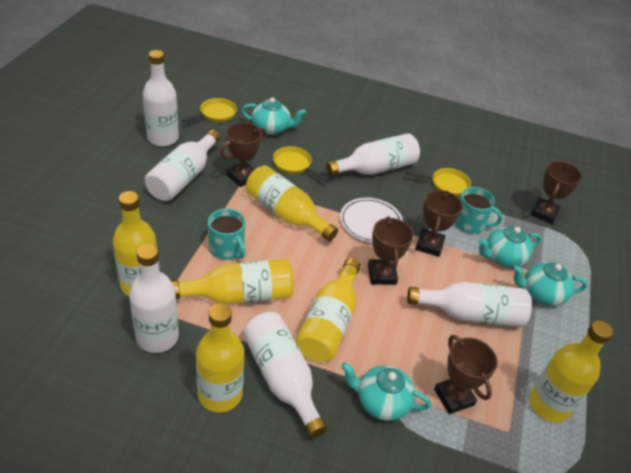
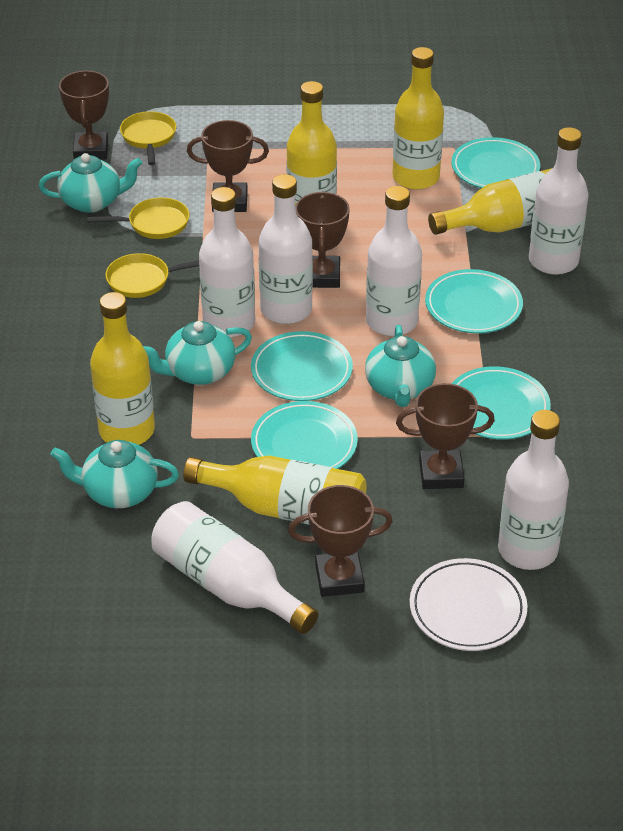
turquoise mug: 2 -> 0
turquoise plate: 0 -> 5
yellow bottle: 6 -> 5

